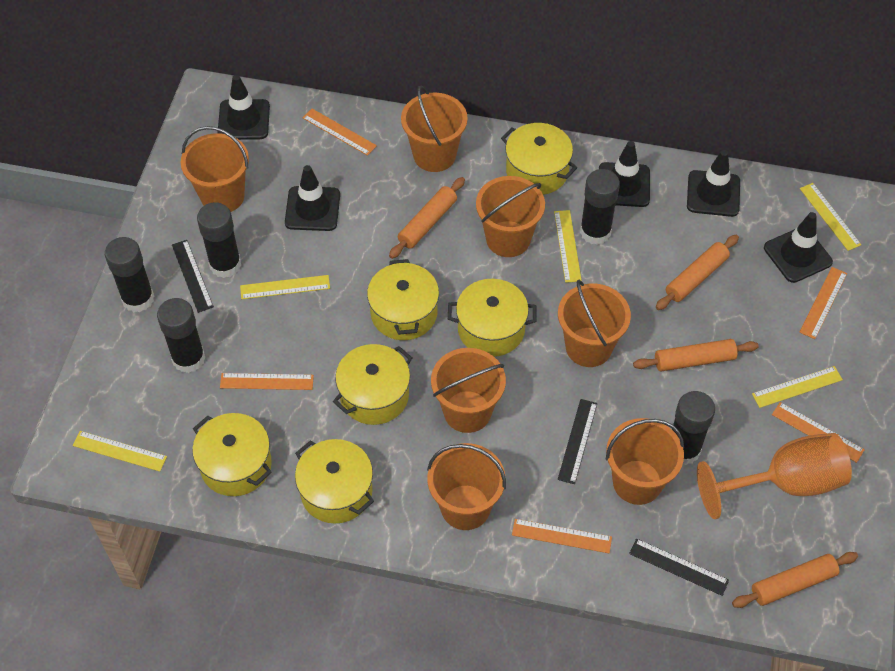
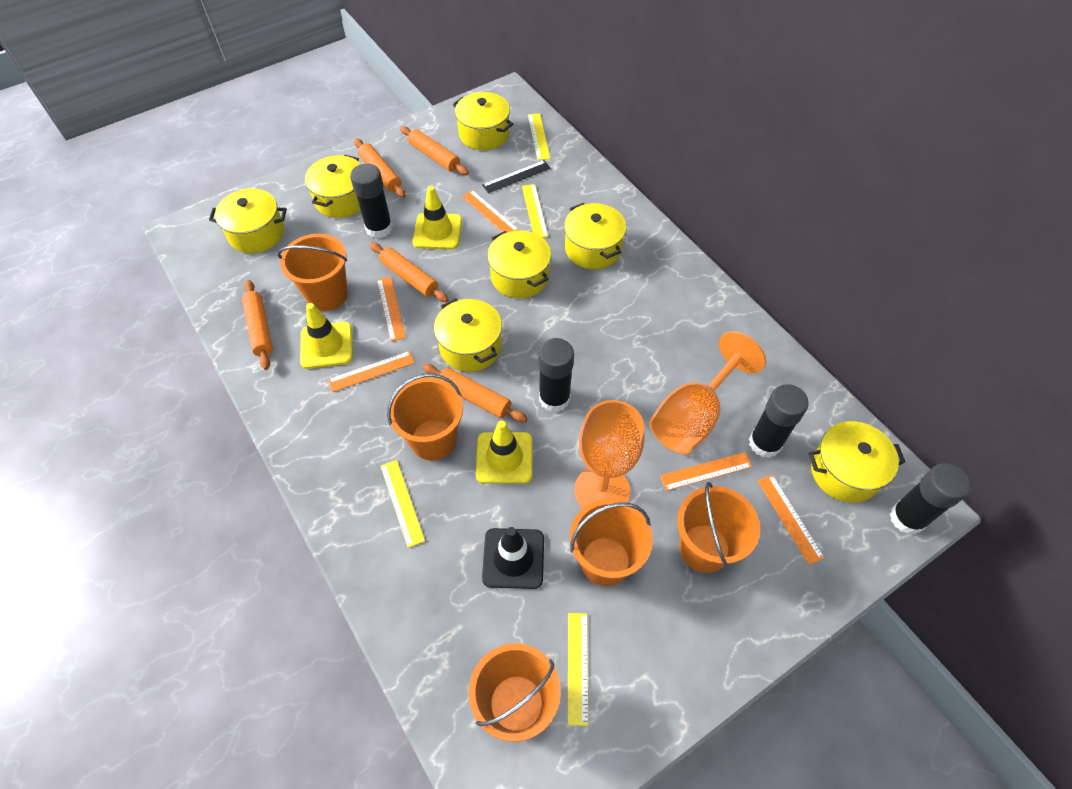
black glue stick: 5 -> 4
black ruler: 3 -> 1
black traffic cone: 5 -> 1
orange bucket: 7 -> 5
orange goblet: 1 -> 2
orange rolling pin: 4 -> 5
yellow pot: 6 -> 7
yellow ruler: 5 -> 4
yellow traffic cone: 0 -> 3

